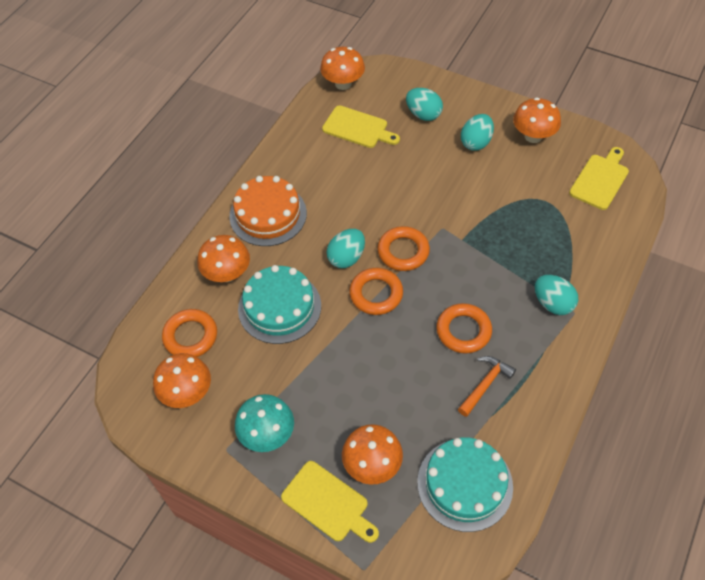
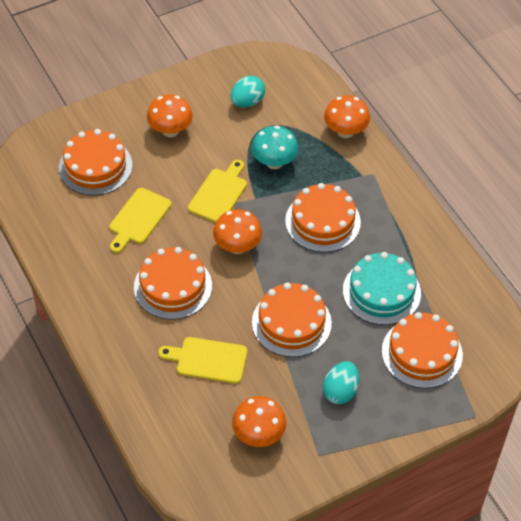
orange cake: 1 -> 5
orange hammer: 1 -> 0
orange mushroom: 5 -> 4
orange ring: 4 -> 0
turquoise cake: 2 -> 1
turquoise egg: 4 -> 2

